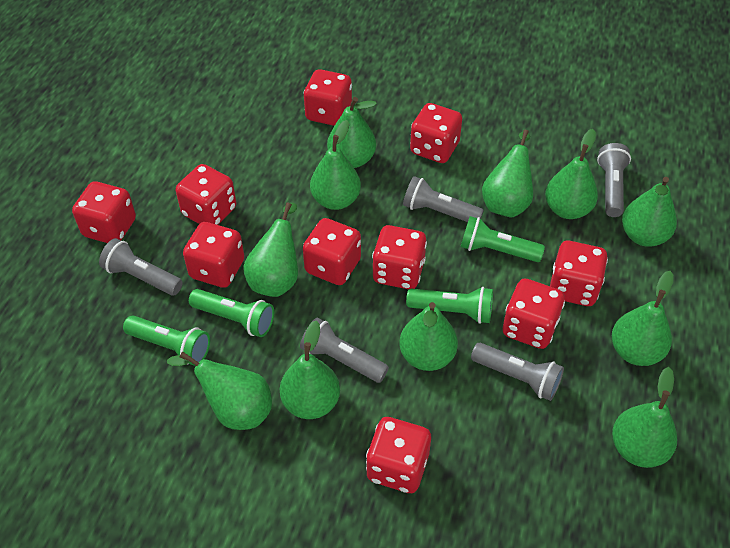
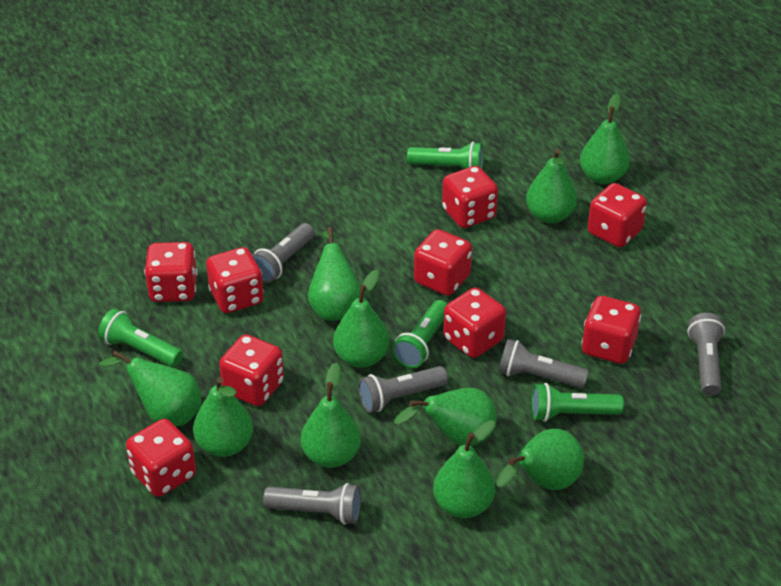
green pear: 11 -> 10
red dice: 10 -> 9

